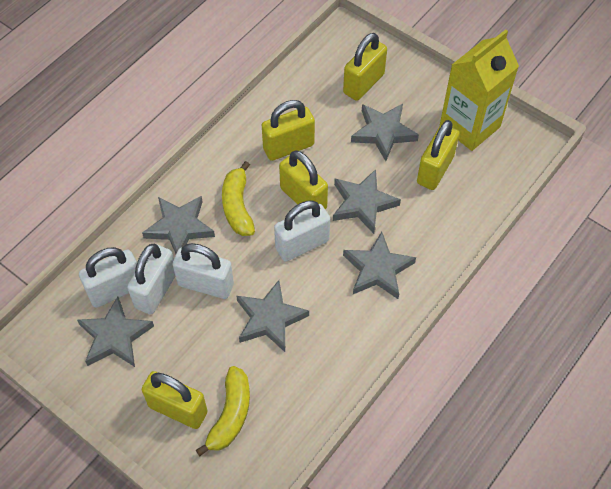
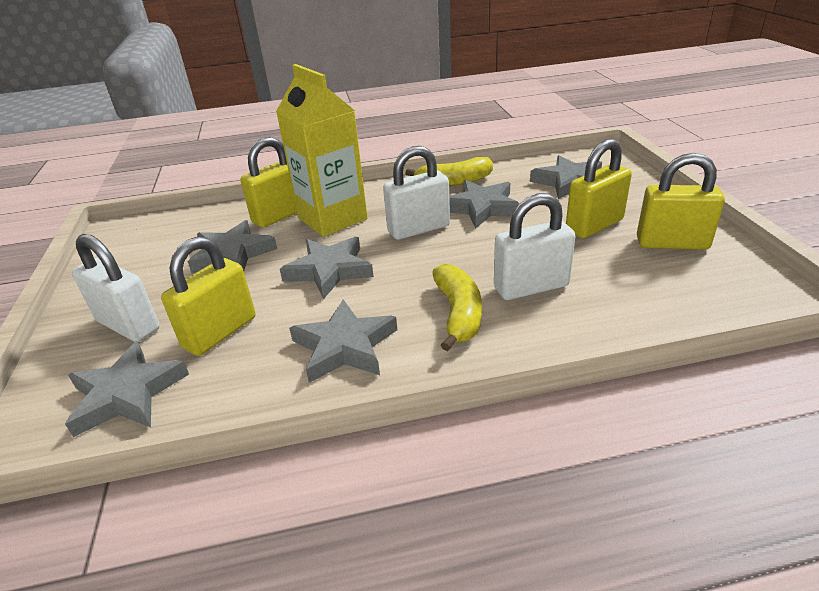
white padlock: 4 -> 3
yellow padlock: 5 -> 4

